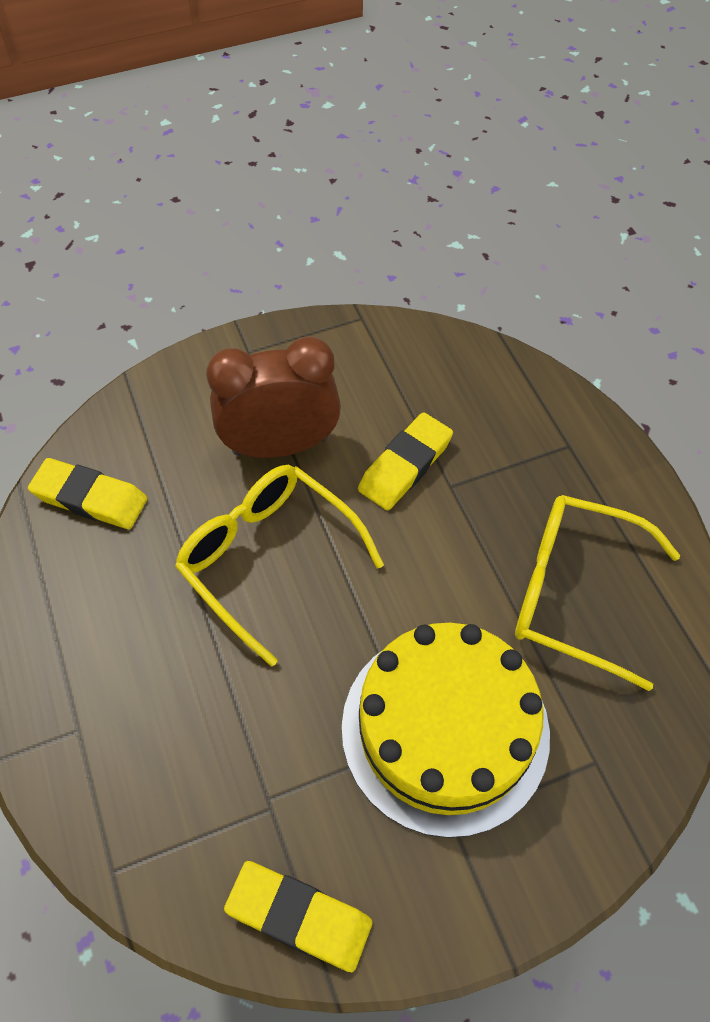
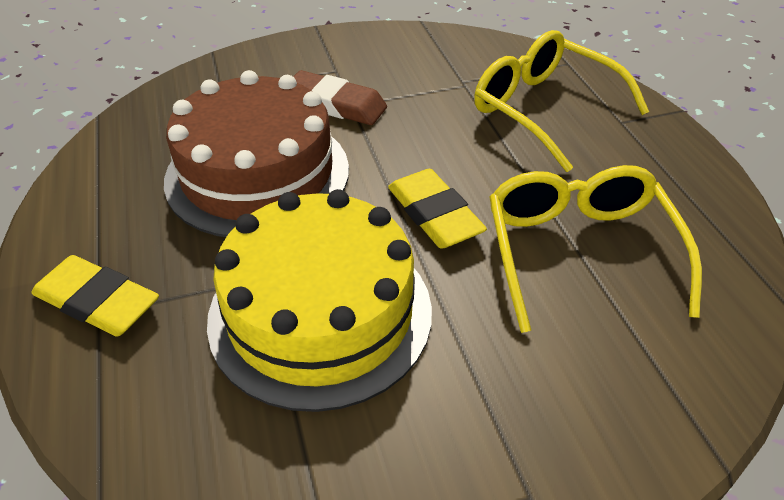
brown cake: 0 -> 1
brown clock: 1 -> 0
brown eraser: 0 -> 1
yellow eraser: 3 -> 2

